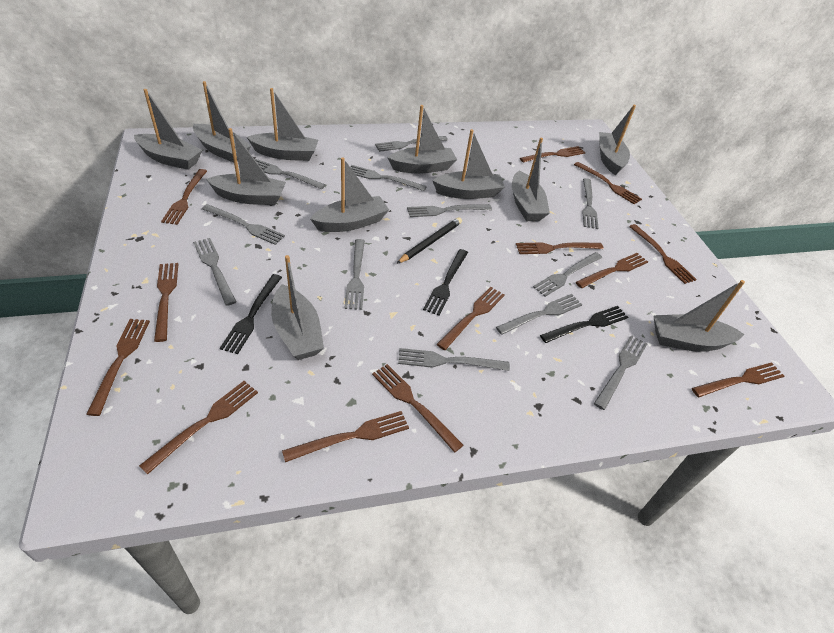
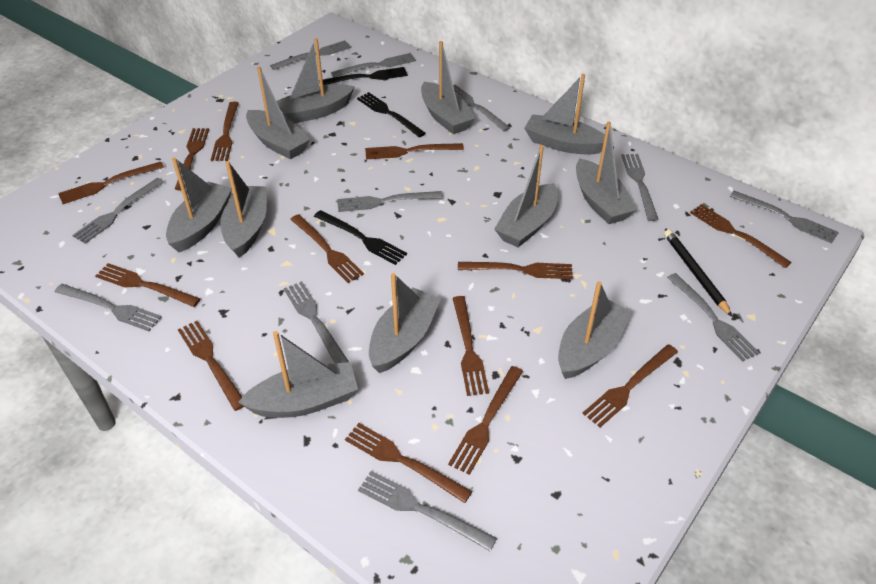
grey fork: 12 -> 11

